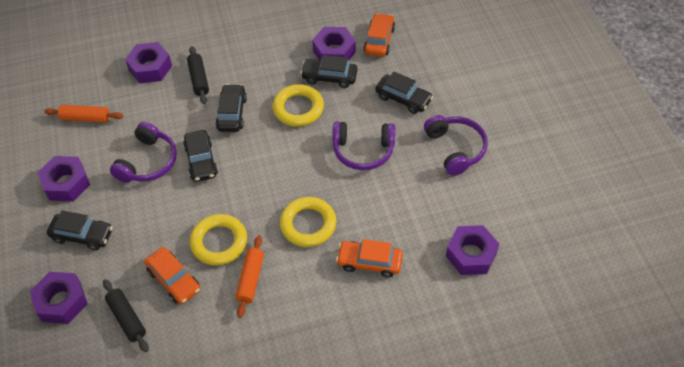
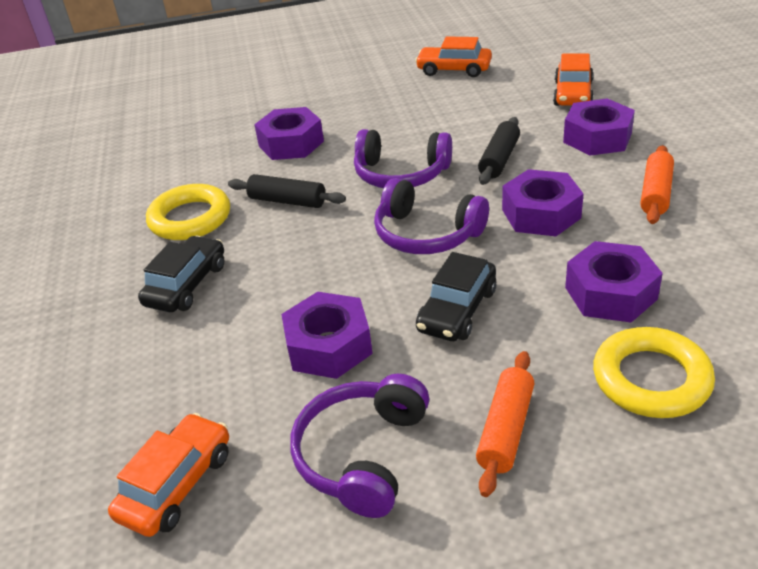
black car: 5 -> 2
yellow ring: 3 -> 2

